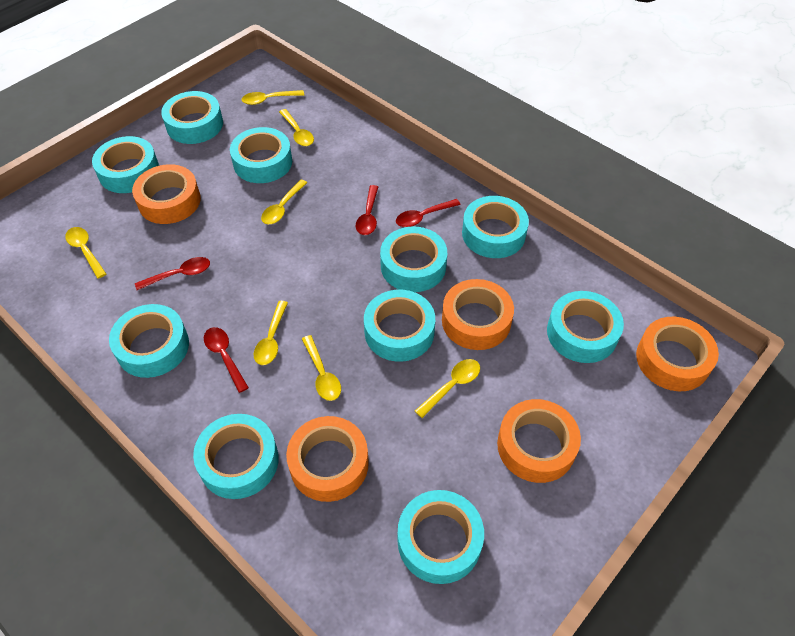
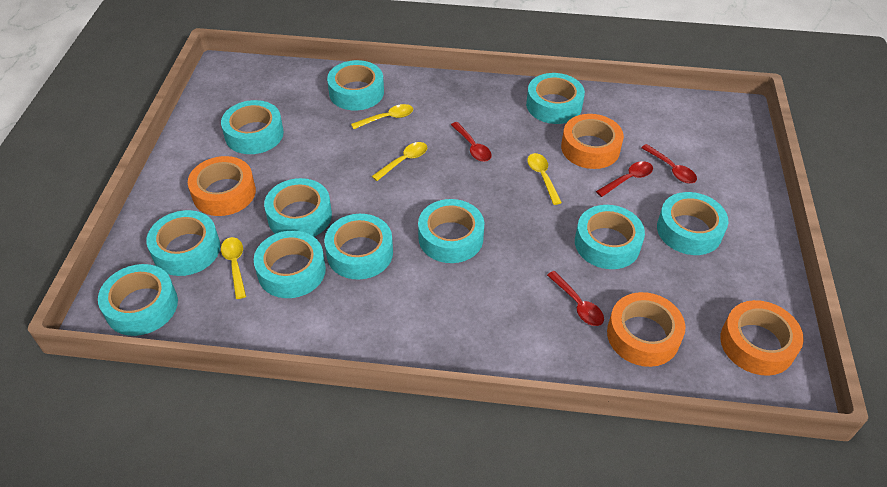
orange tape: 5 -> 4
turquoise tape: 10 -> 11
yellow spoon: 7 -> 4

